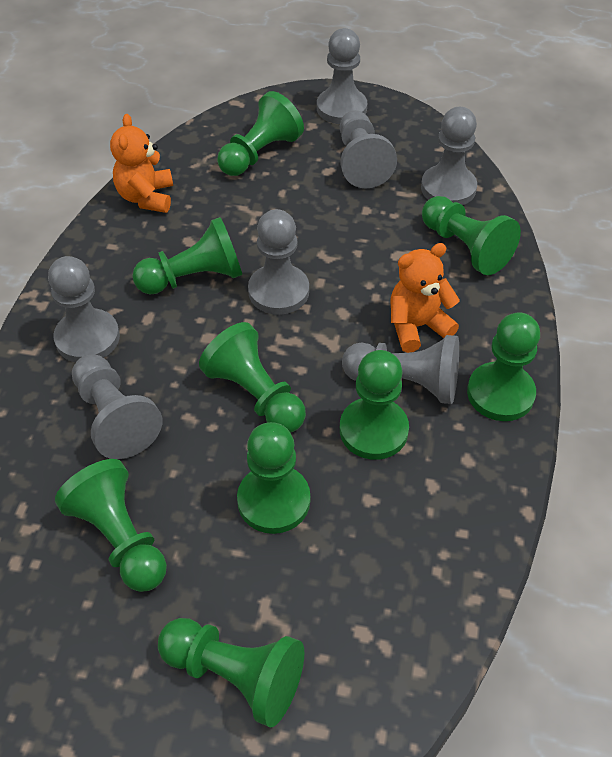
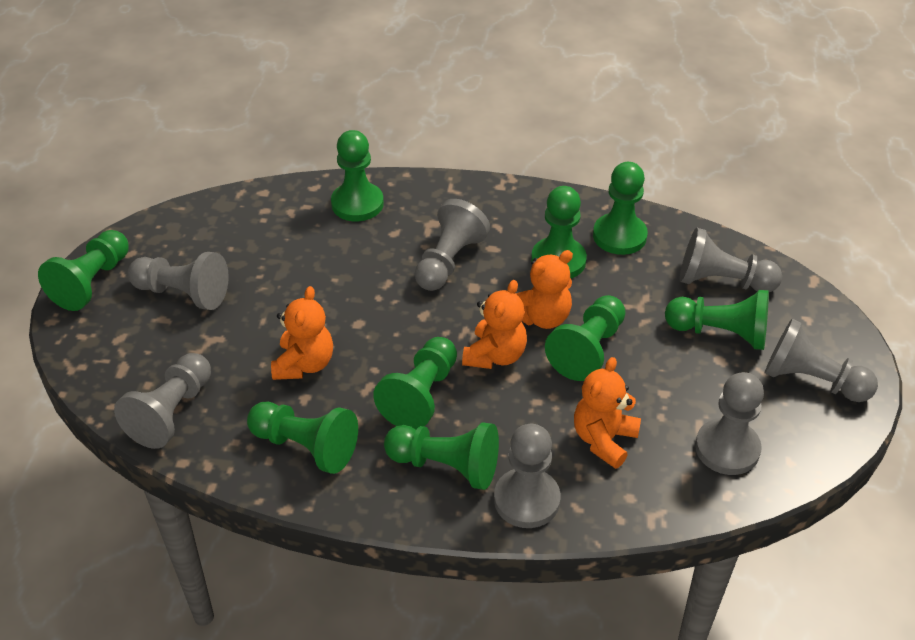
orange teddy bear: 2 -> 4

